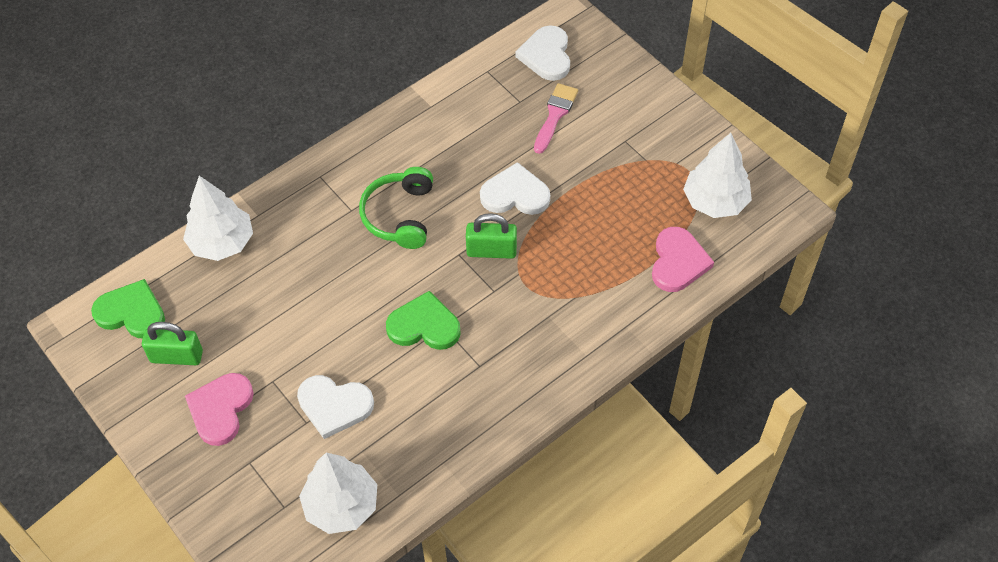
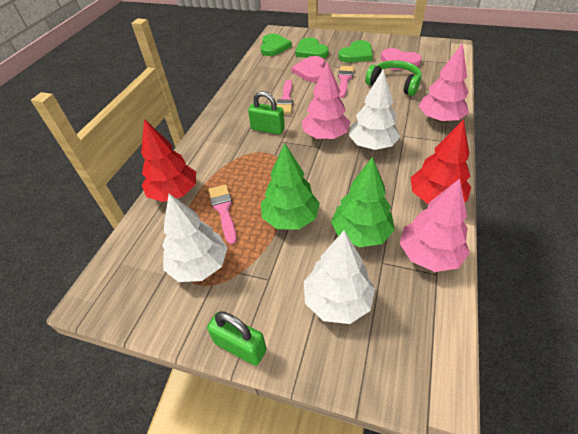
green heart: 2 -> 3
green tree: 0 -> 2
pink brush: 1 -> 3
pink tree: 0 -> 3
red tree: 0 -> 2
white heart: 3 -> 0

